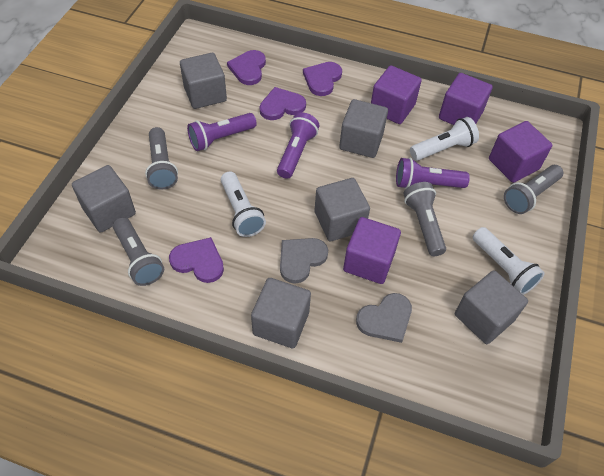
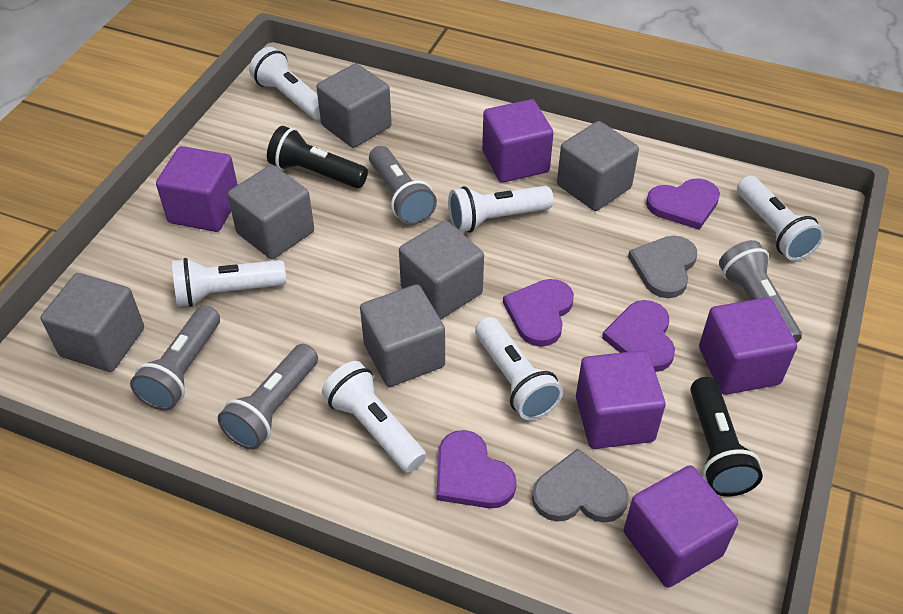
black flashlight: 0 -> 2
purple cube: 4 -> 5
purple flashlight: 3 -> 0
white flashlight: 3 -> 6

